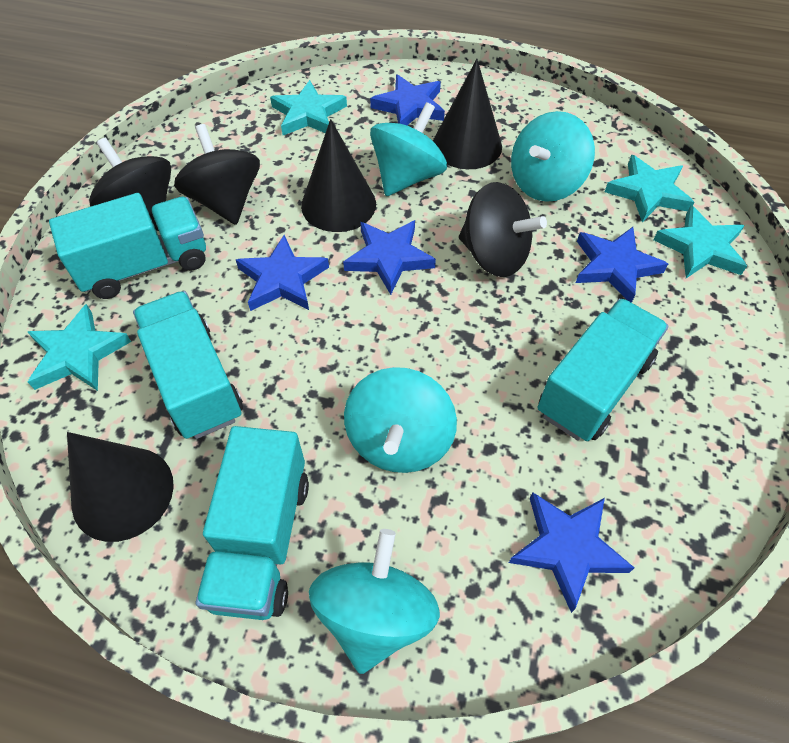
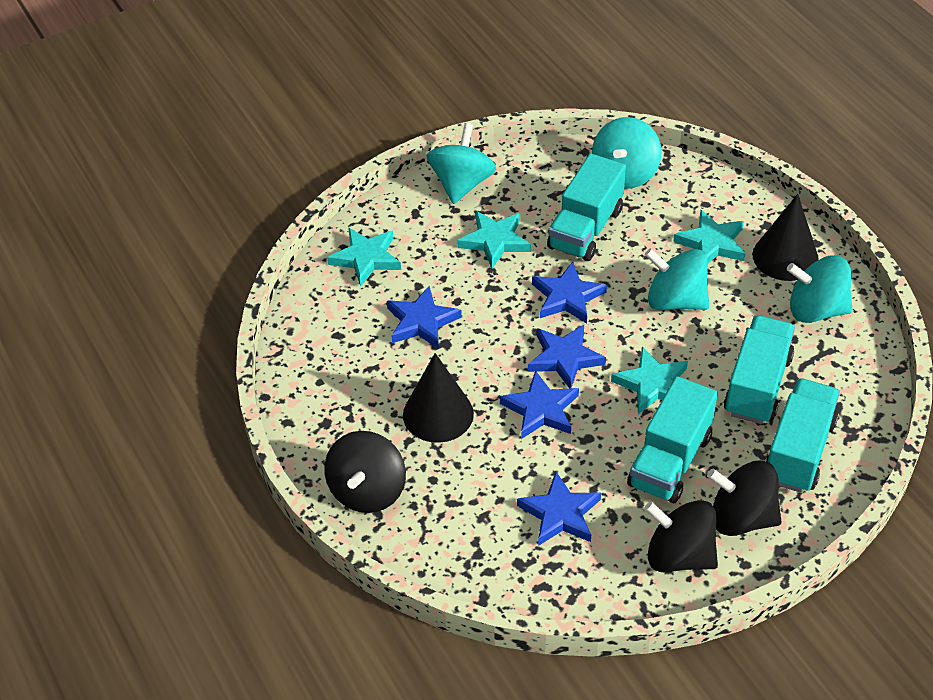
black cone: 3 -> 2

